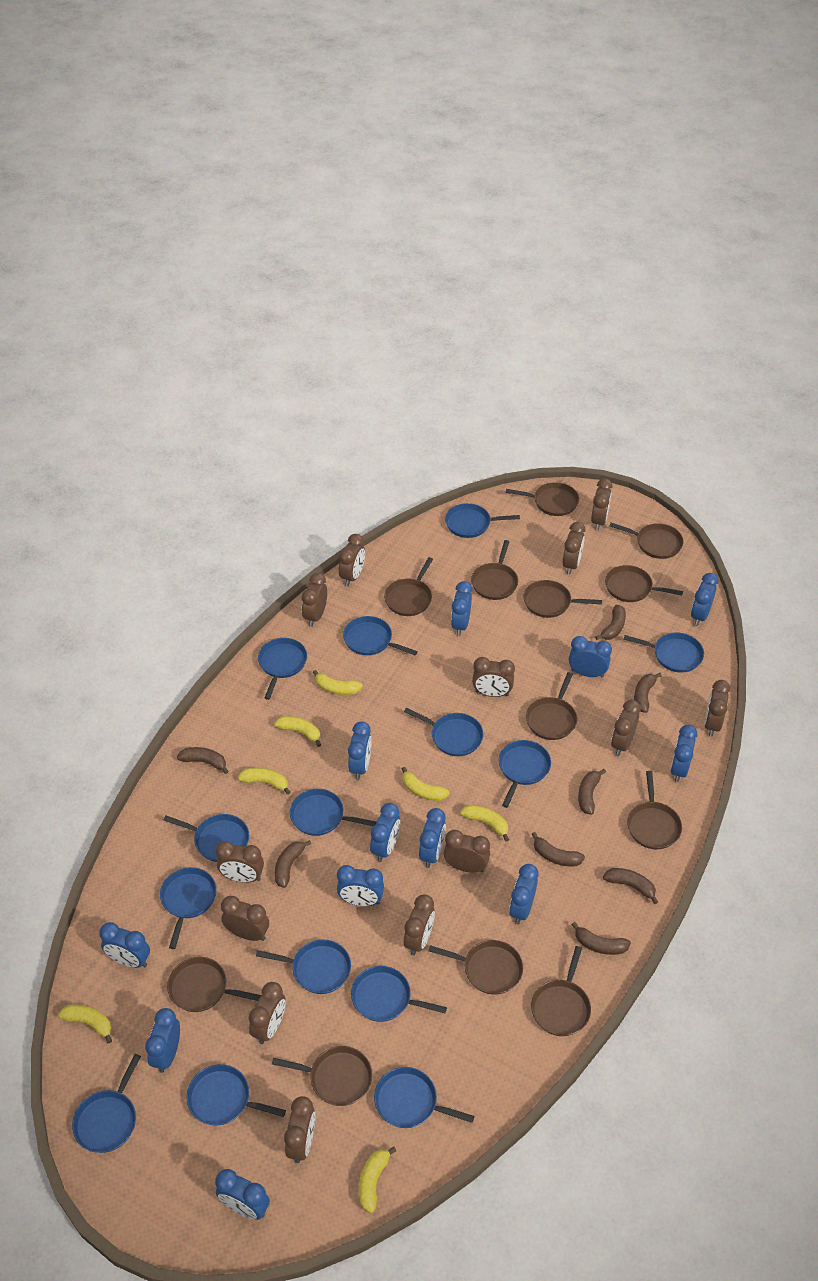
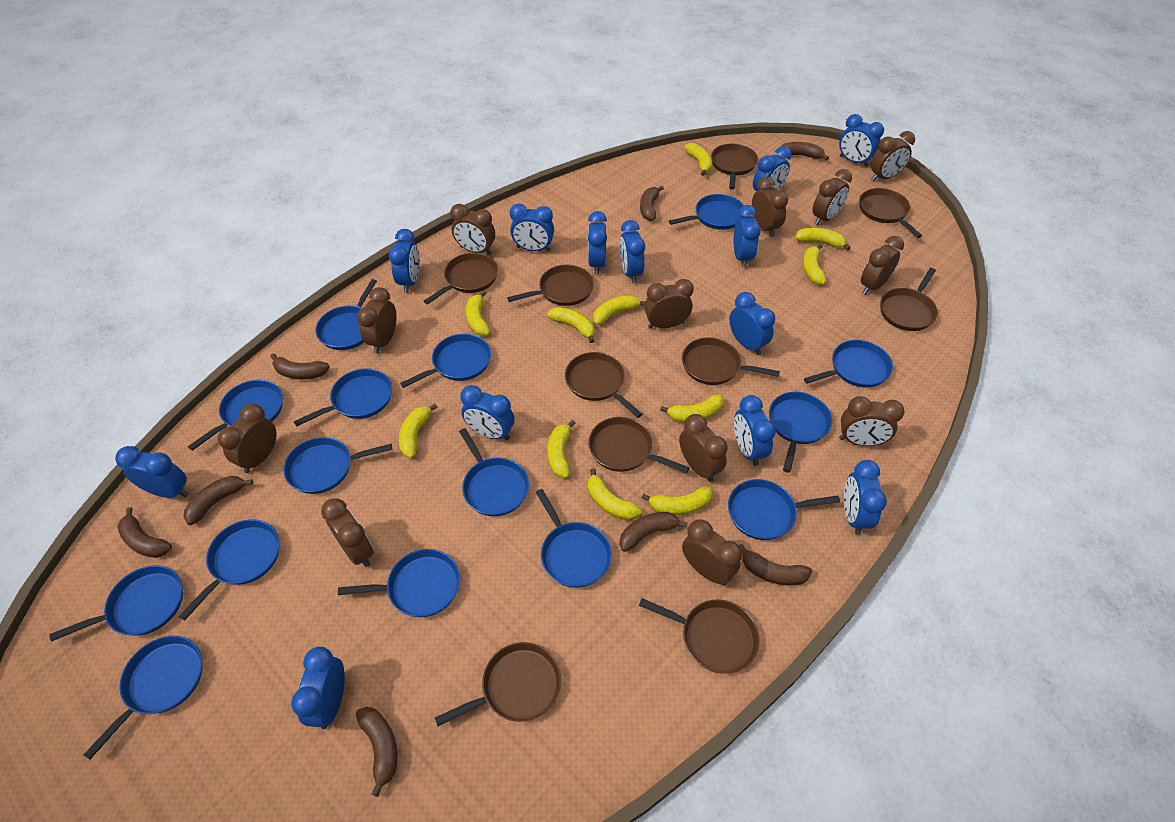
blue clock: 12 -> 13
blue pan: 14 -> 15
brown clock: 13 -> 12
brown pan: 12 -> 10
yellow banana: 7 -> 11

